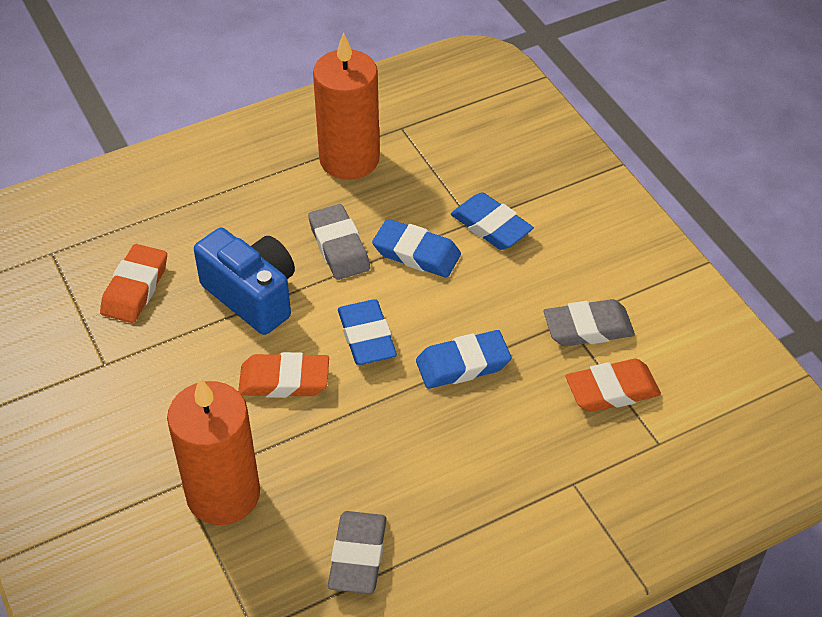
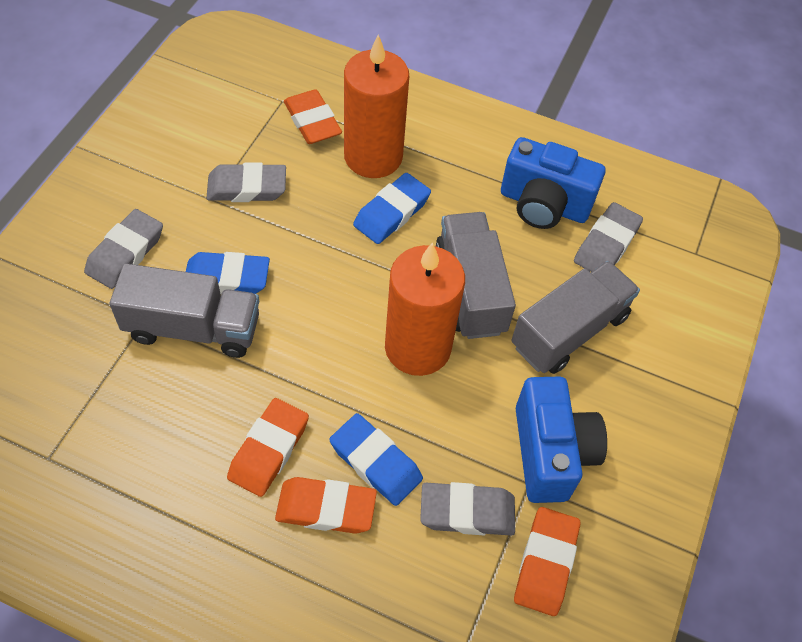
blue camera: 1 -> 2
blue eraser: 4 -> 3
grey eraser: 3 -> 4
grey truck: 0 -> 3
orange eraser: 3 -> 4

